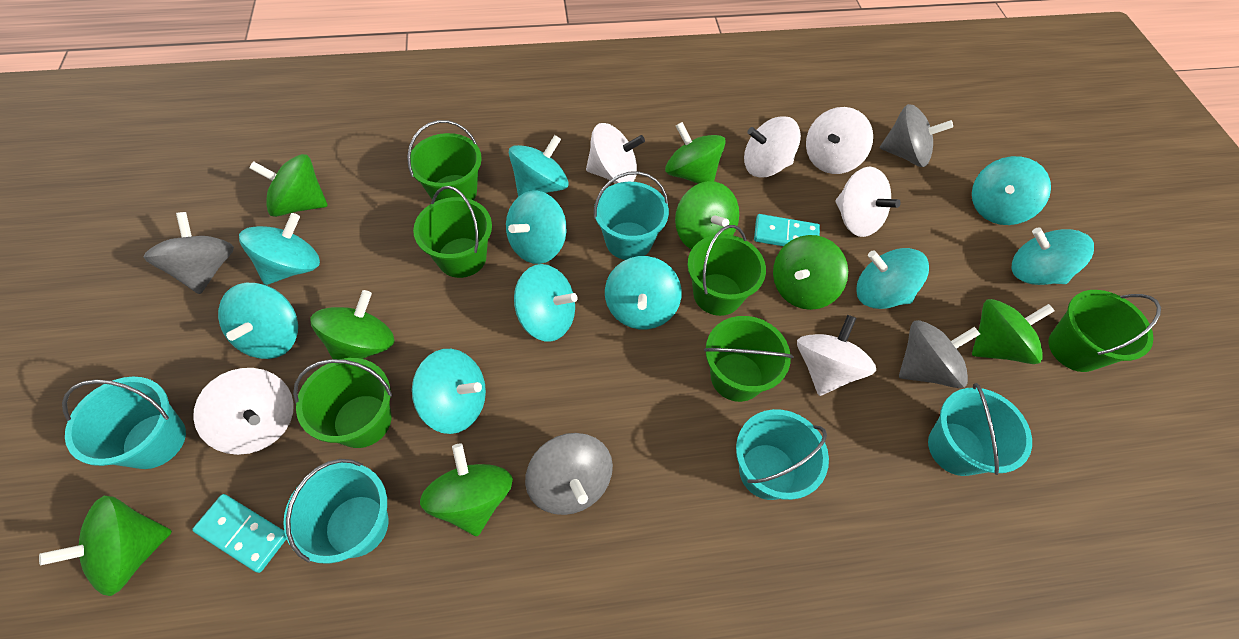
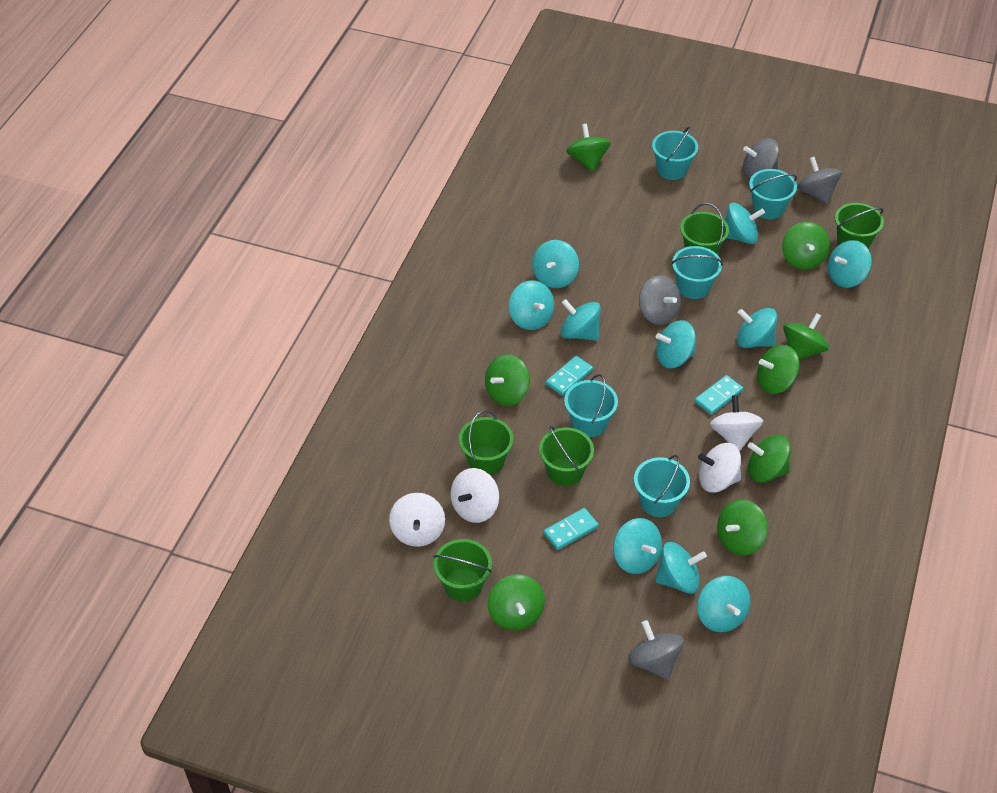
green bucket: 6 -> 5
turquoise domino: 2 -> 3
white spinning top: 6 -> 4

